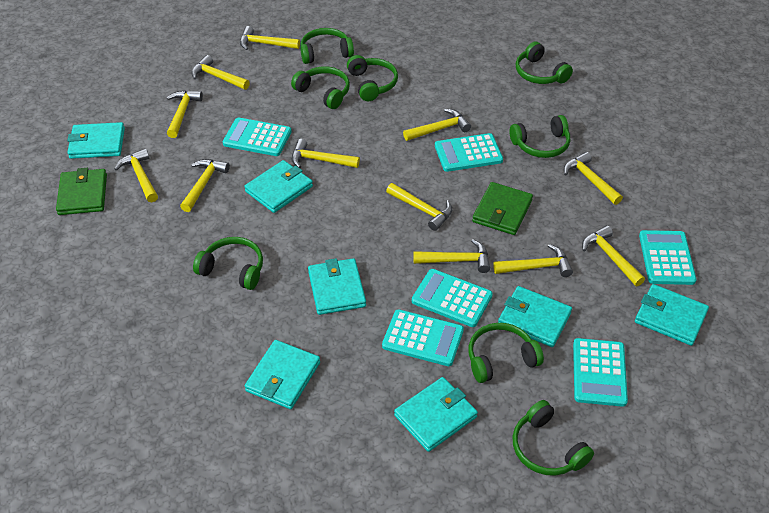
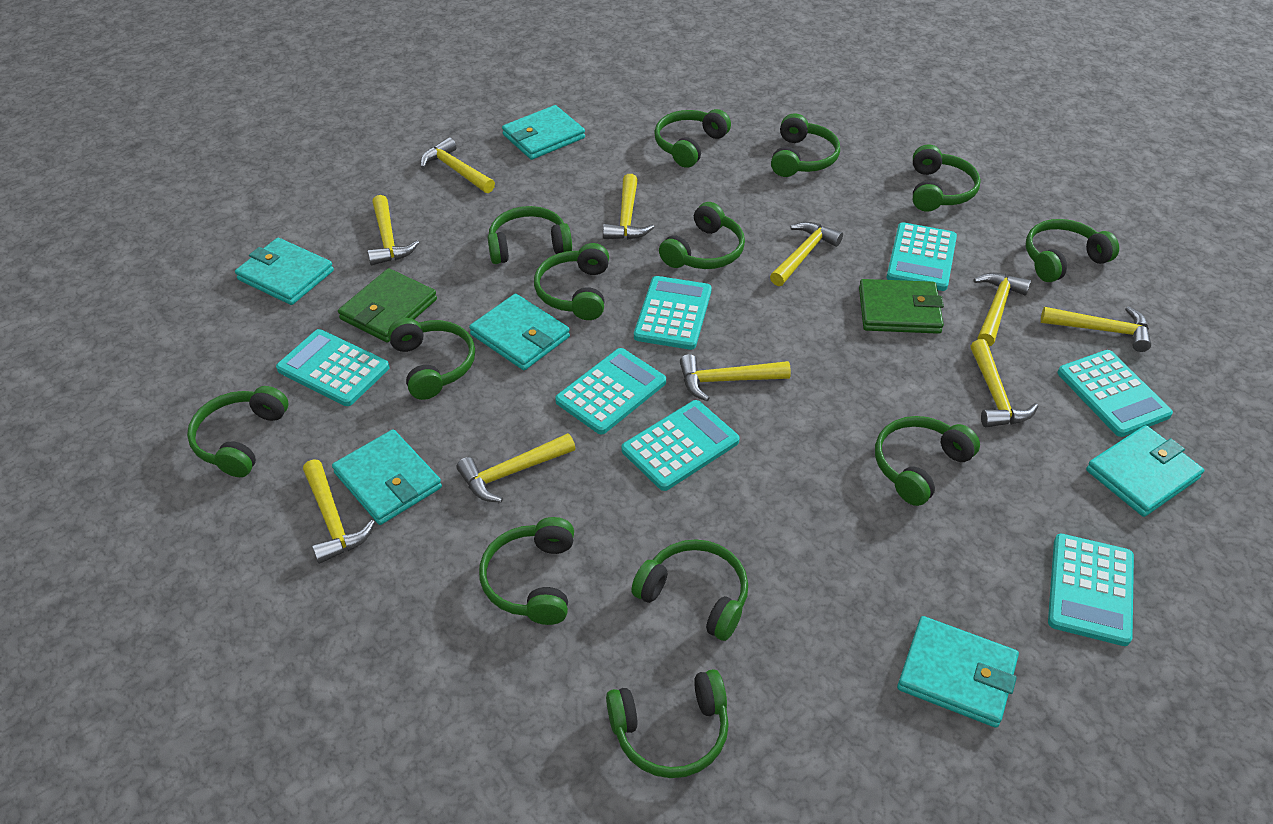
green headphones: 8 -> 13
turquoise calculator: 6 -> 7
turquoise wallet: 7 -> 6
yellow hammer: 12 -> 10

